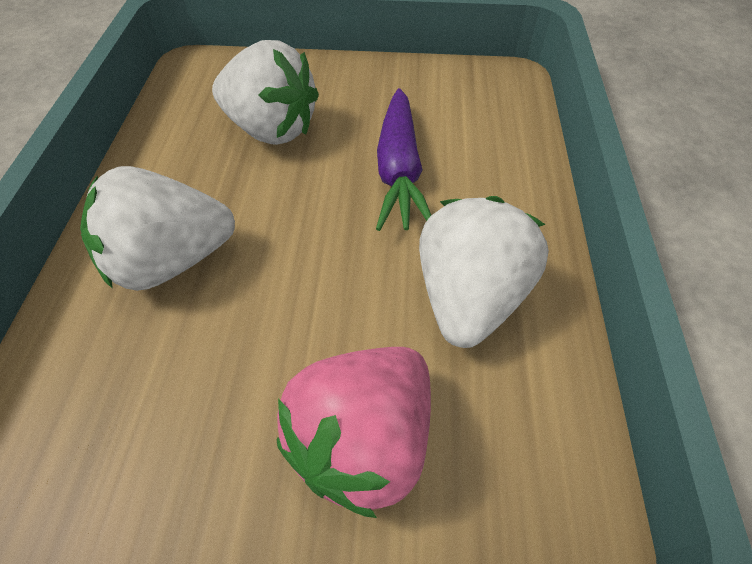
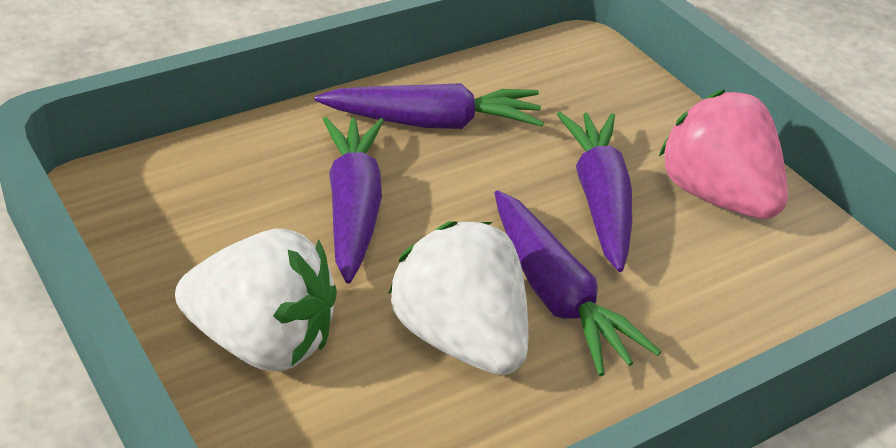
purple carrot: 1 -> 4
white strawberry: 3 -> 2

